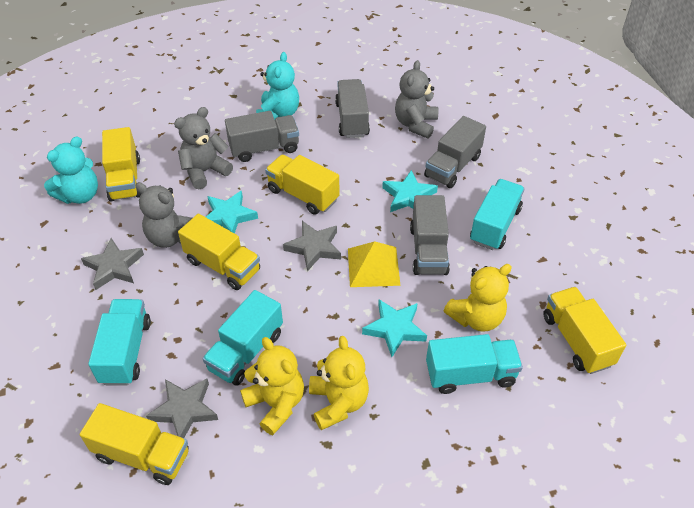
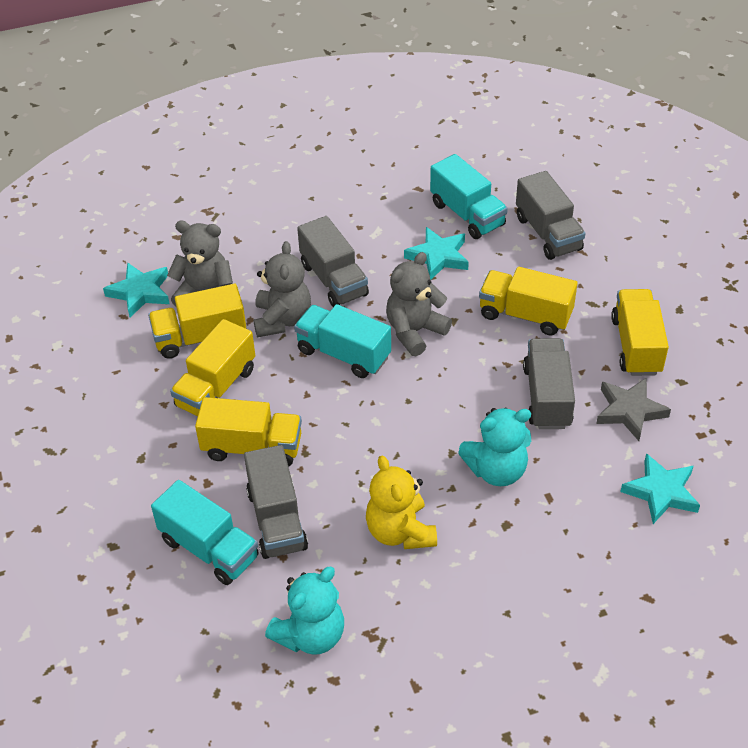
grey star: 3 -> 1
turquoise truck: 4 -> 3
yellow pyramid: 1 -> 0
yellow teddy bear: 3 -> 1

